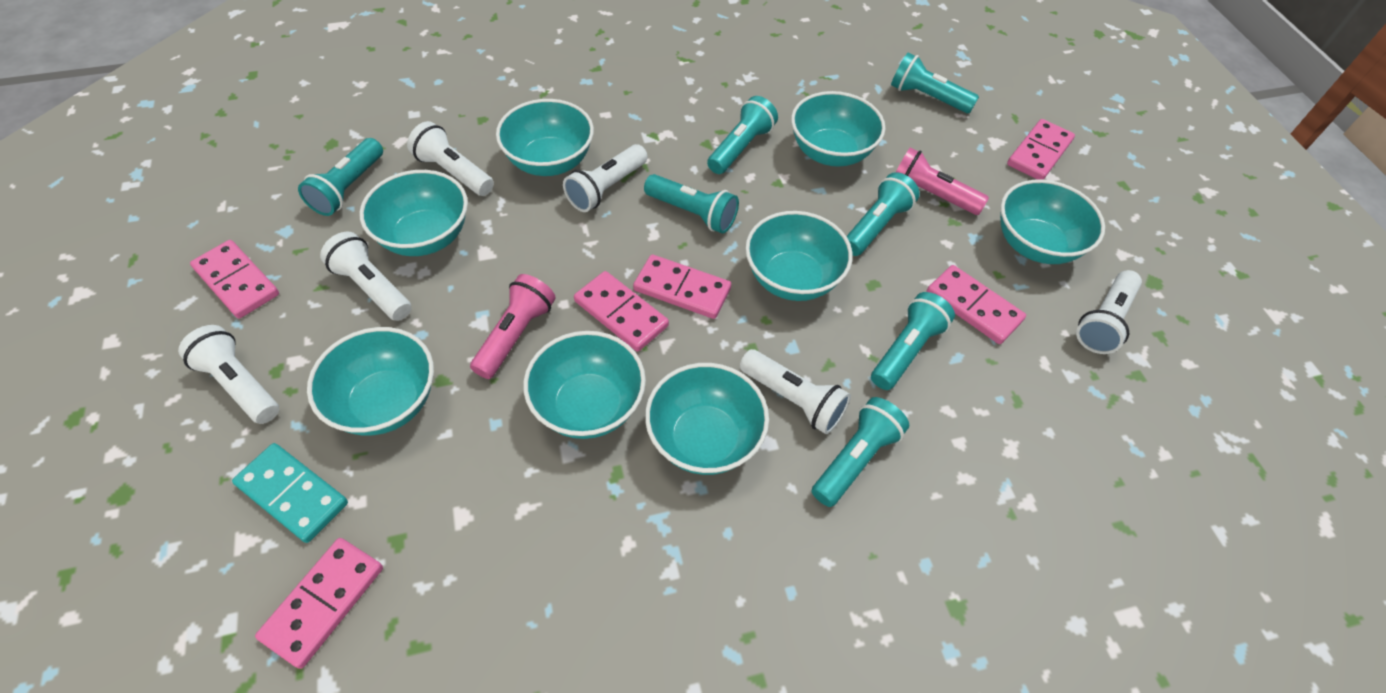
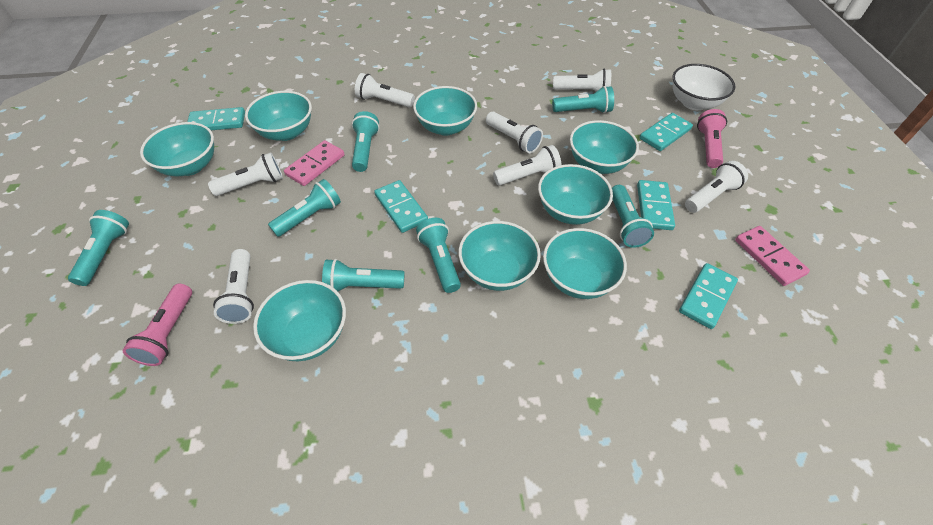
pink domino: 6 -> 2
turquoise domino: 1 -> 5
white bowl: 0 -> 1
white flashlight: 6 -> 7

